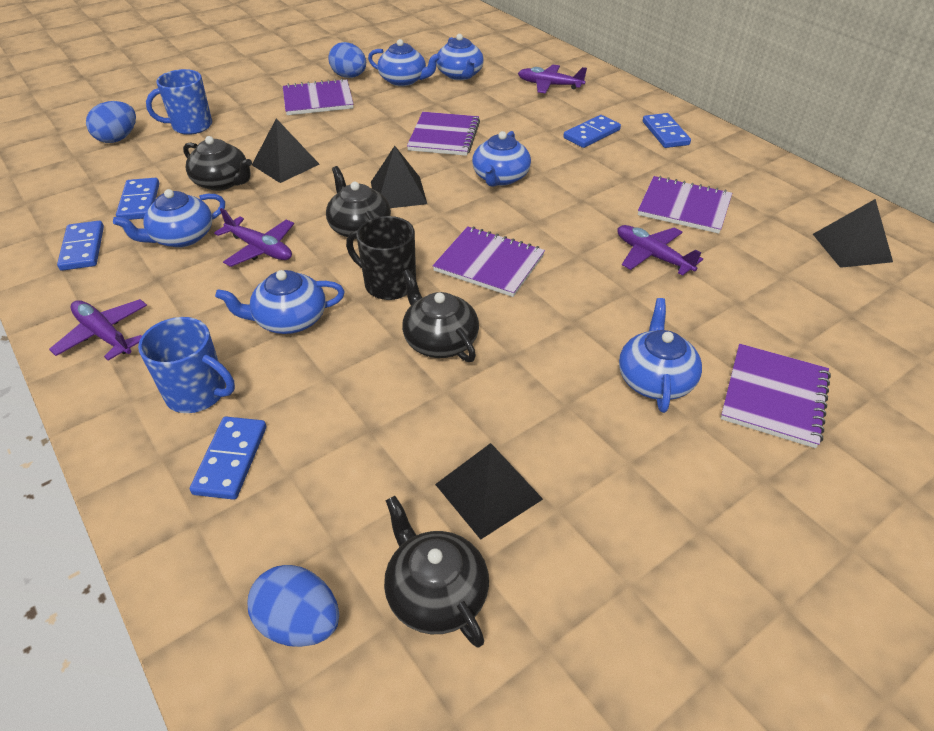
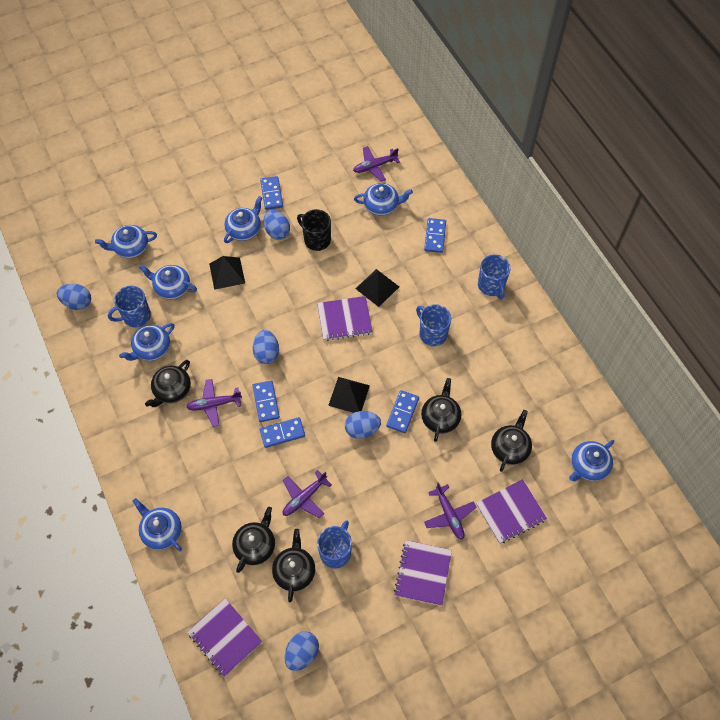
black pyramid: 4 -> 3
black teapot: 4 -> 5
blue egg: 3 -> 5
blue mug: 2 -> 4
blue teapot: 6 -> 7
purple notebook: 5 -> 4

